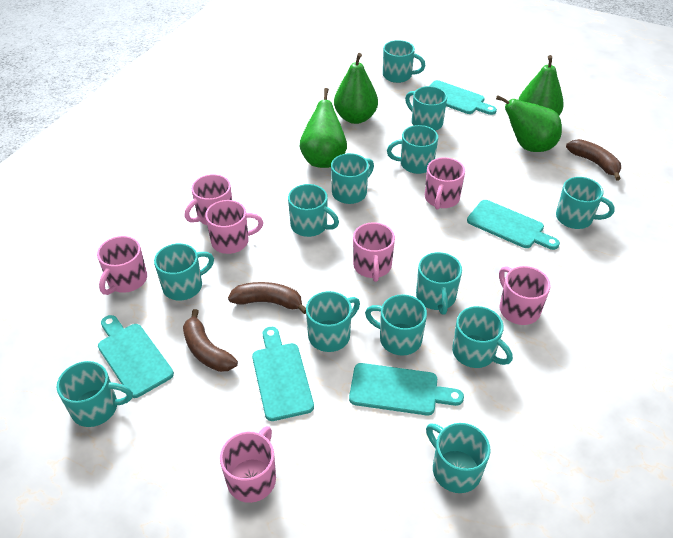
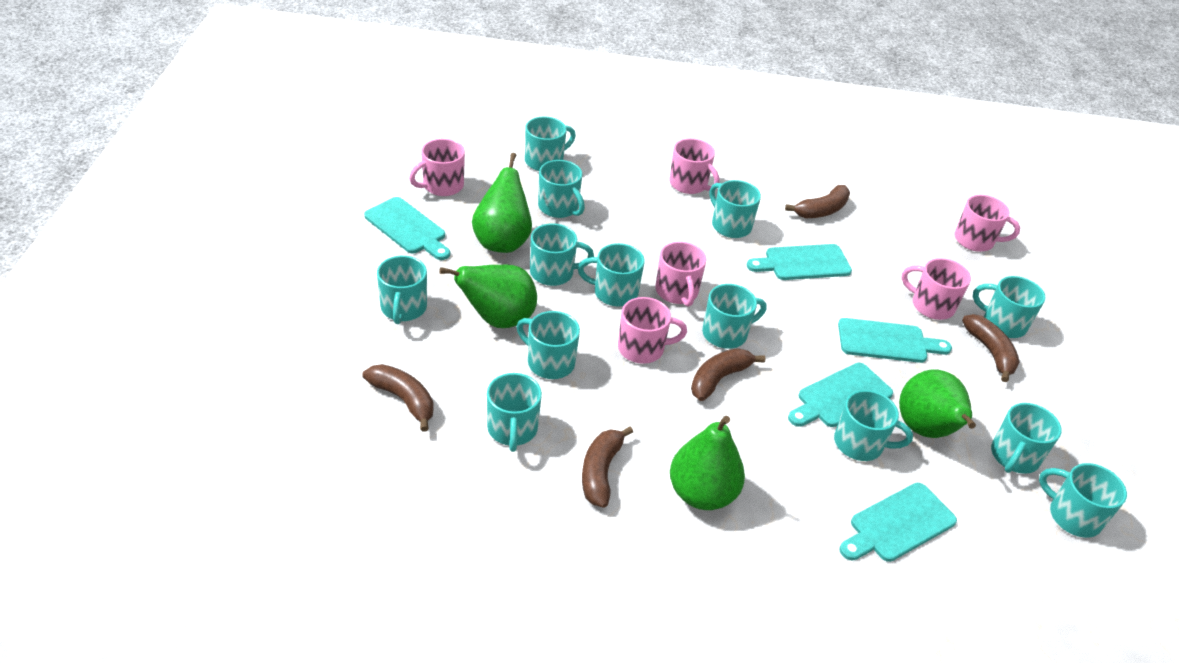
brown banana: 3 -> 5
pink mug: 7 -> 6

